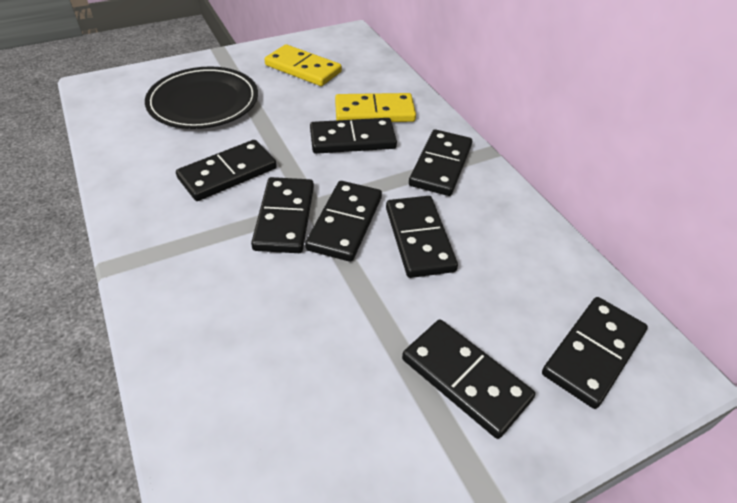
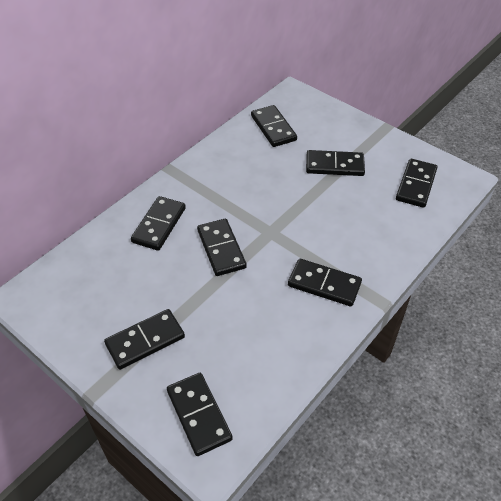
black plate: 1 -> 0
yellow domino: 2 -> 0

